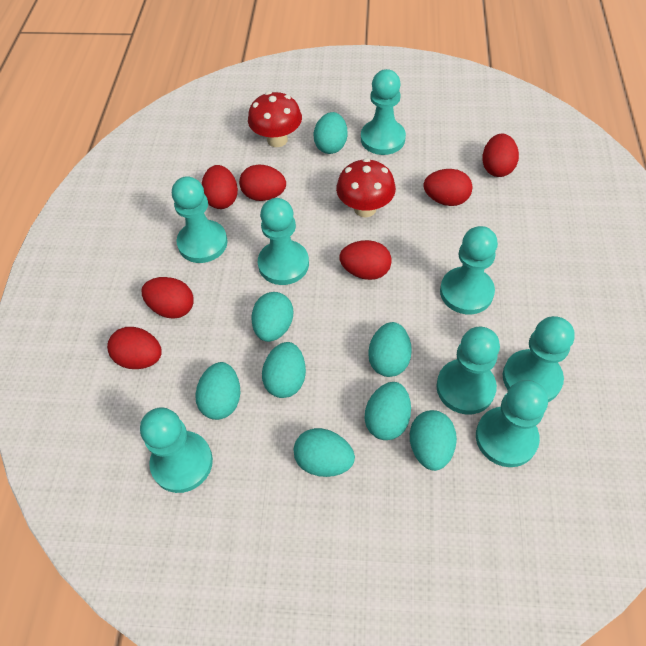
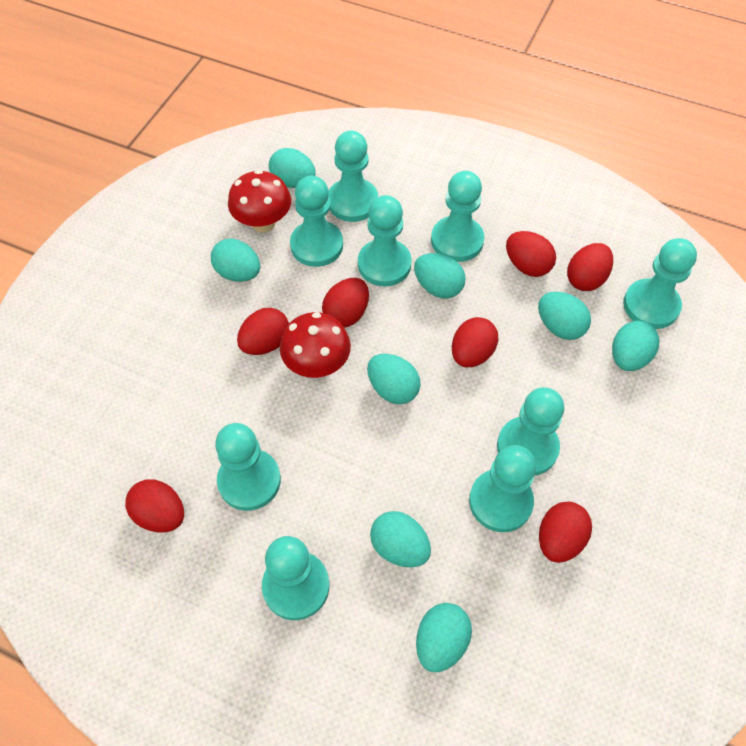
turquoise pawn: 8 -> 9

